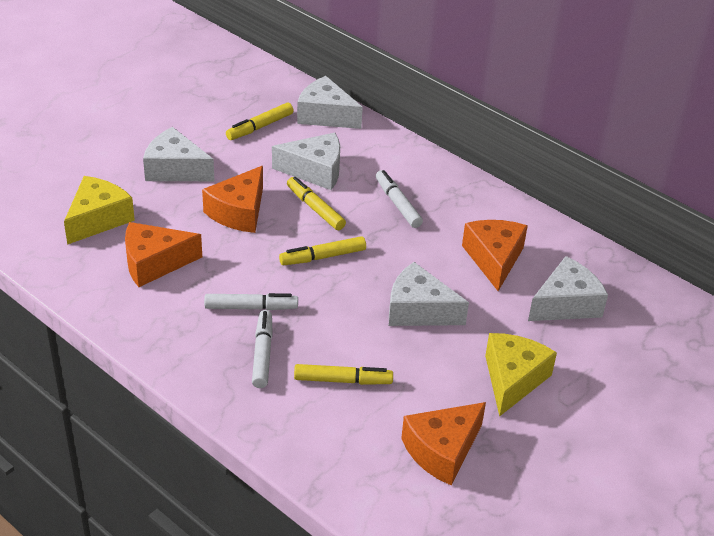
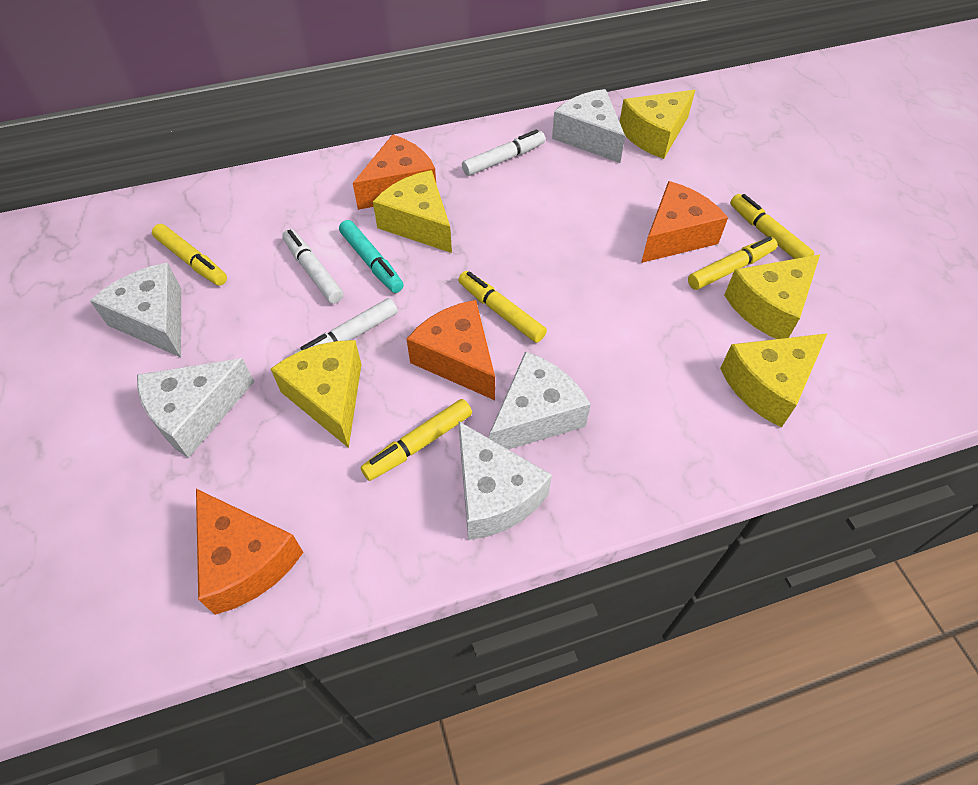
turquoise marker: 0 -> 1
yellow cheese: 2 -> 5
yellow marker: 4 -> 5

